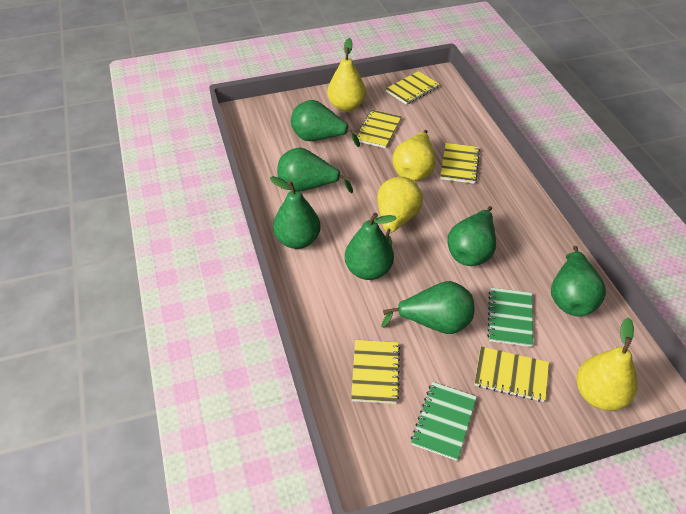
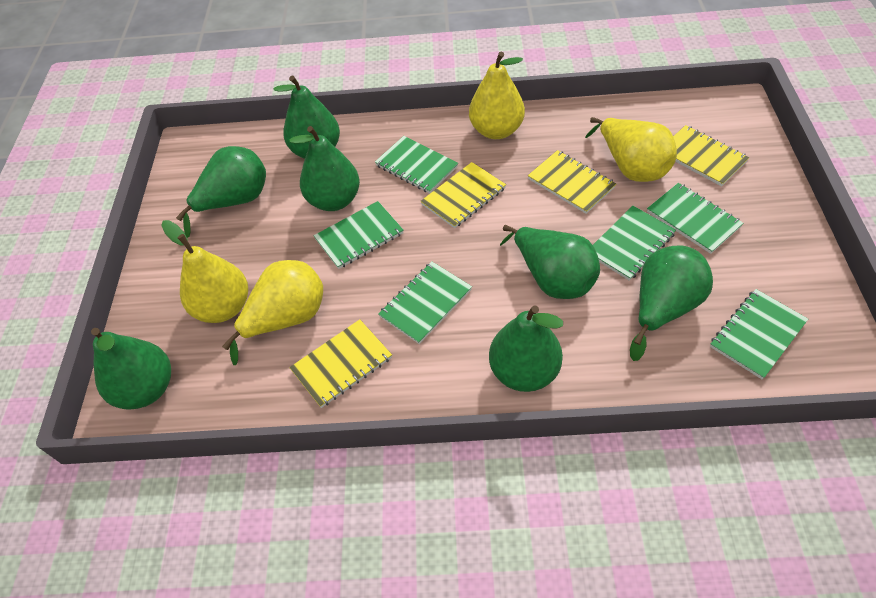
green notebook: 2 -> 6
yellow notebook: 5 -> 4

